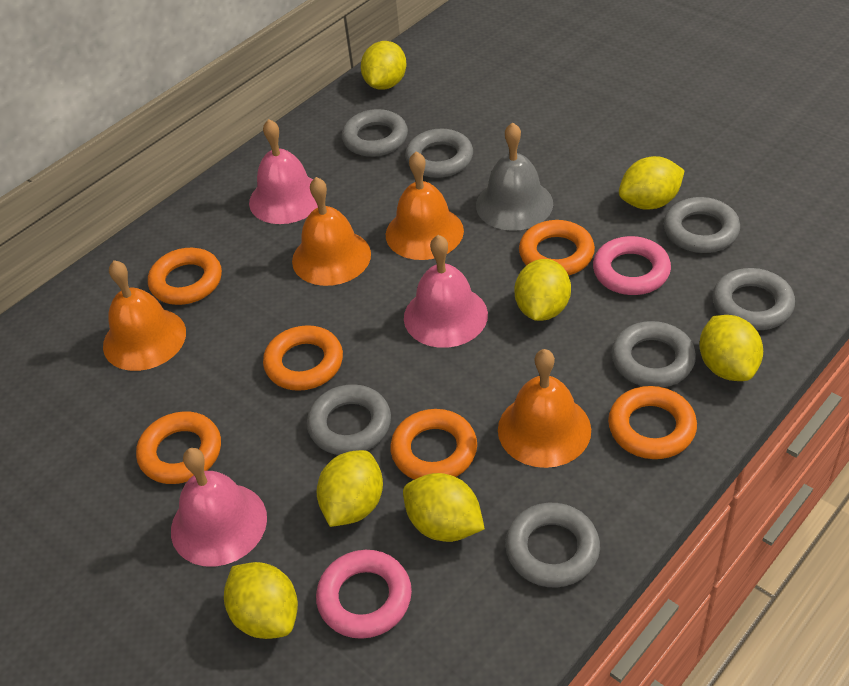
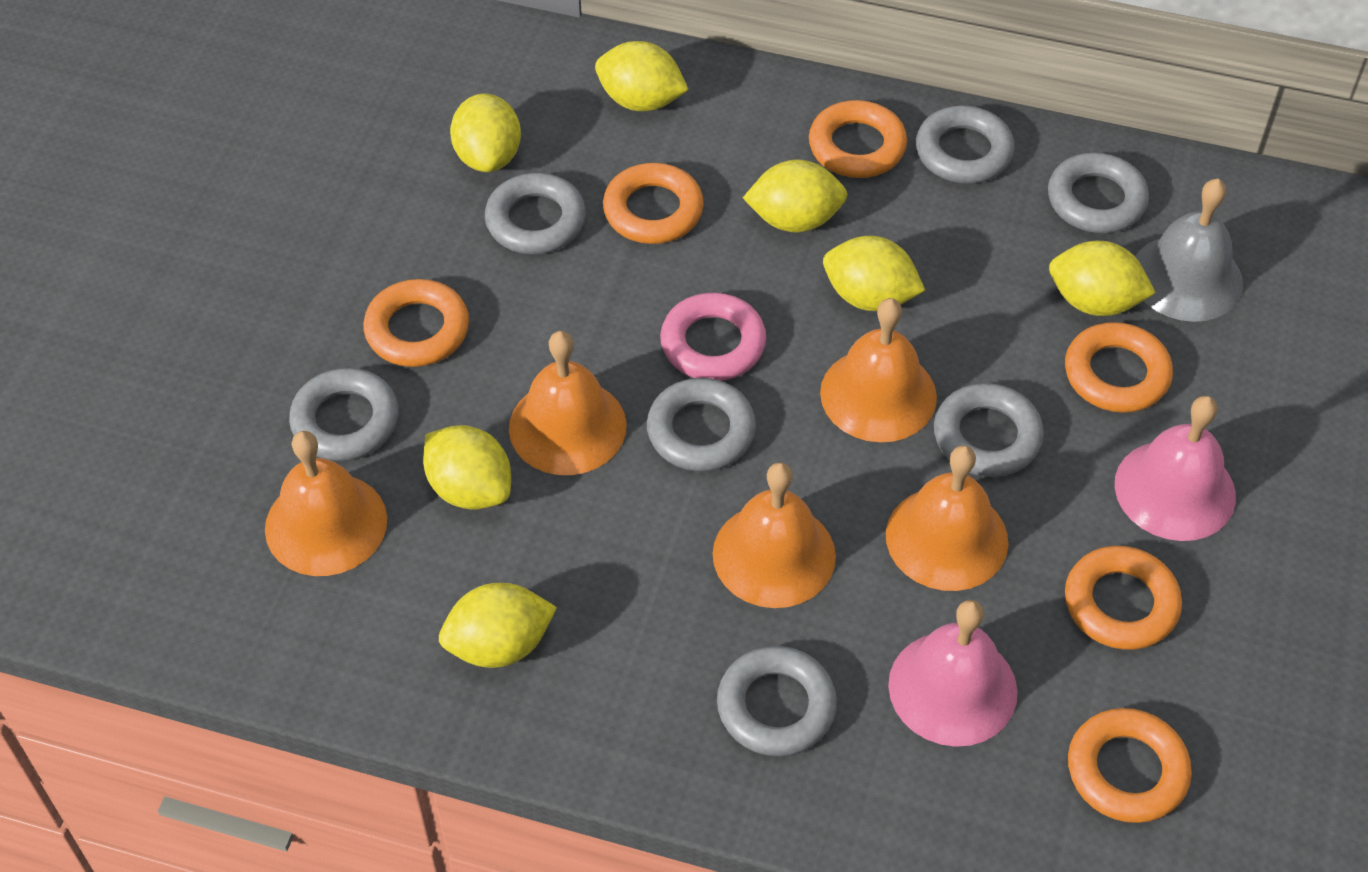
orange bell: 4 -> 5
pink bell: 3 -> 2
pink ring: 2 -> 1

